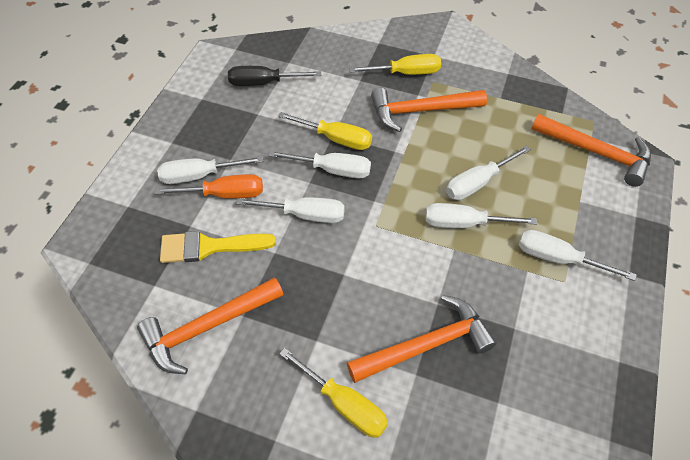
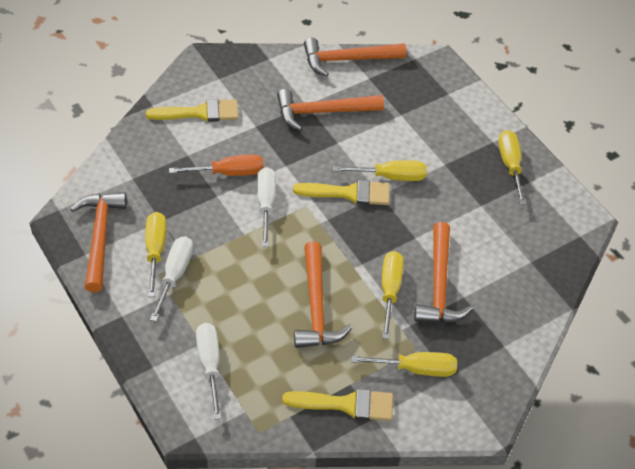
black screwdriver: 1 -> 0
orange hammer: 4 -> 5
white screwdriver: 6 -> 3
yellow brush: 1 -> 3
yellow screwdriver: 3 -> 5

